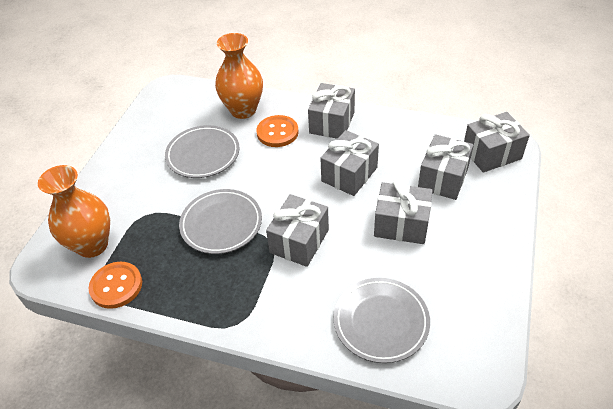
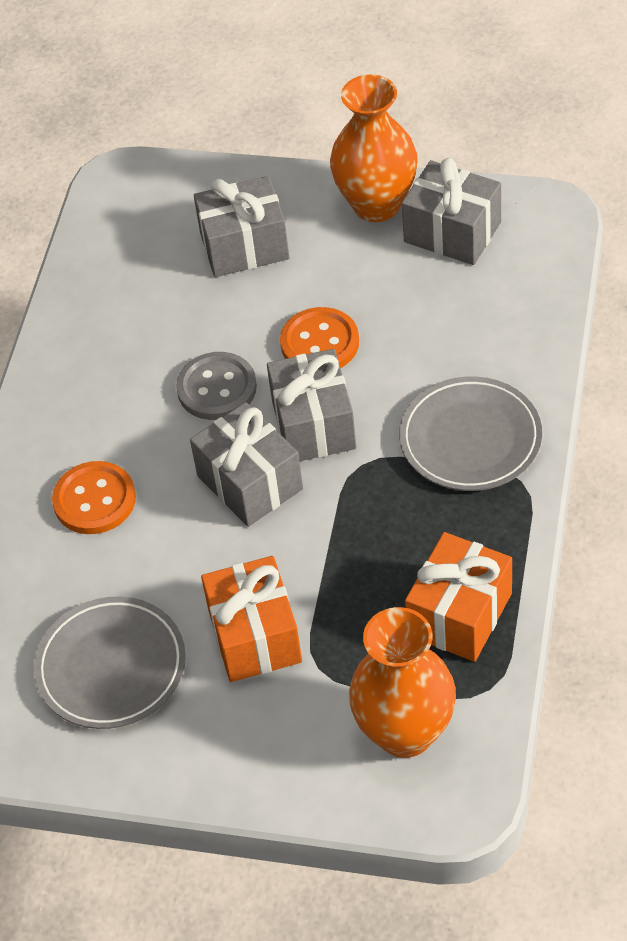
grey button: 0 -> 1
grey gift: 6 -> 4
grey plate: 3 -> 2
orange gift: 0 -> 2

